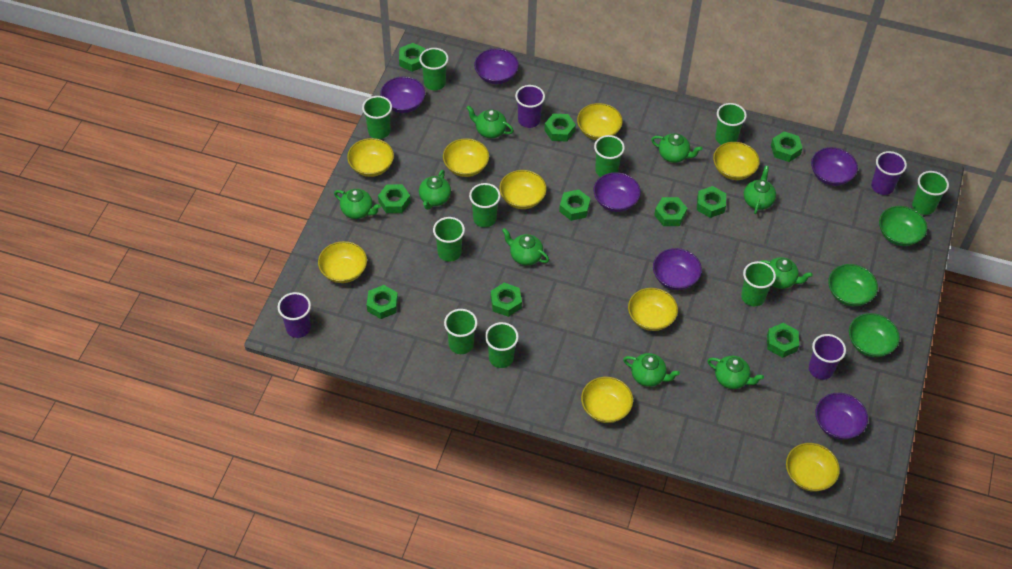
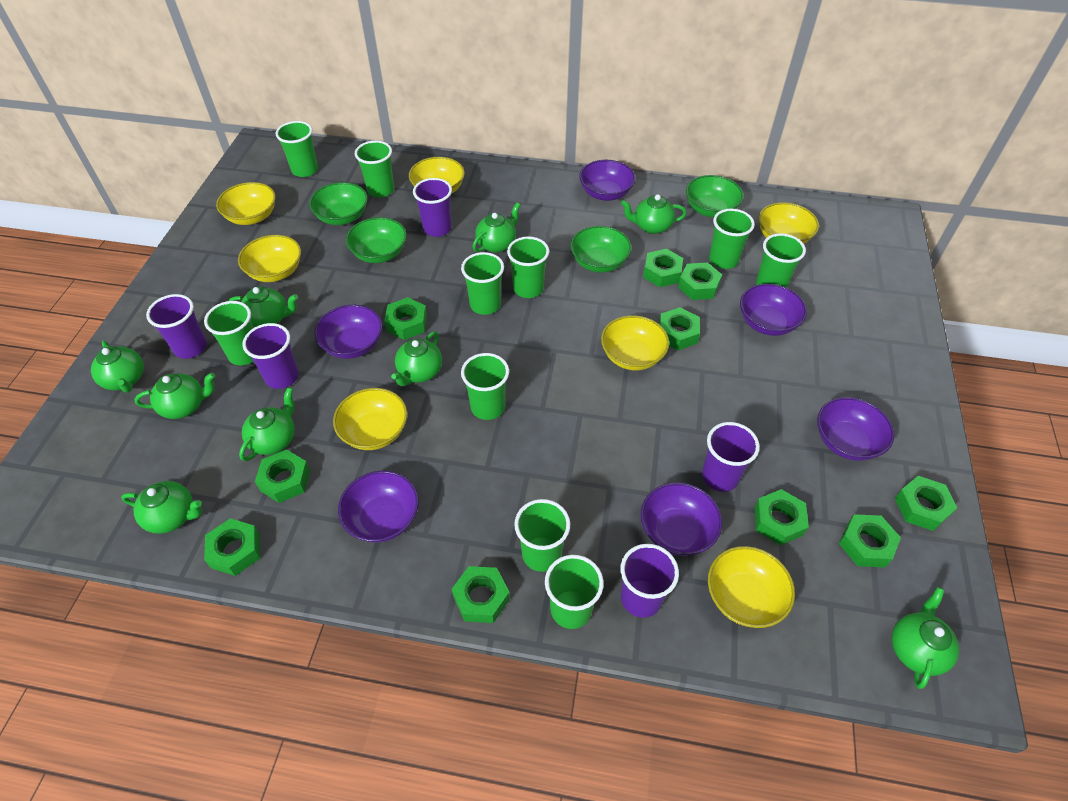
green bowl: 3 -> 4
purple cup: 4 -> 5
yellow bowl: 9 -> 7

